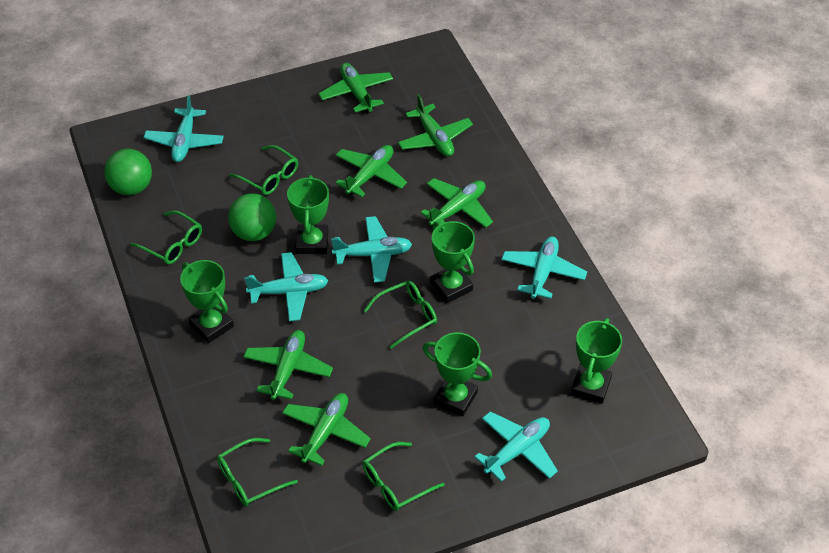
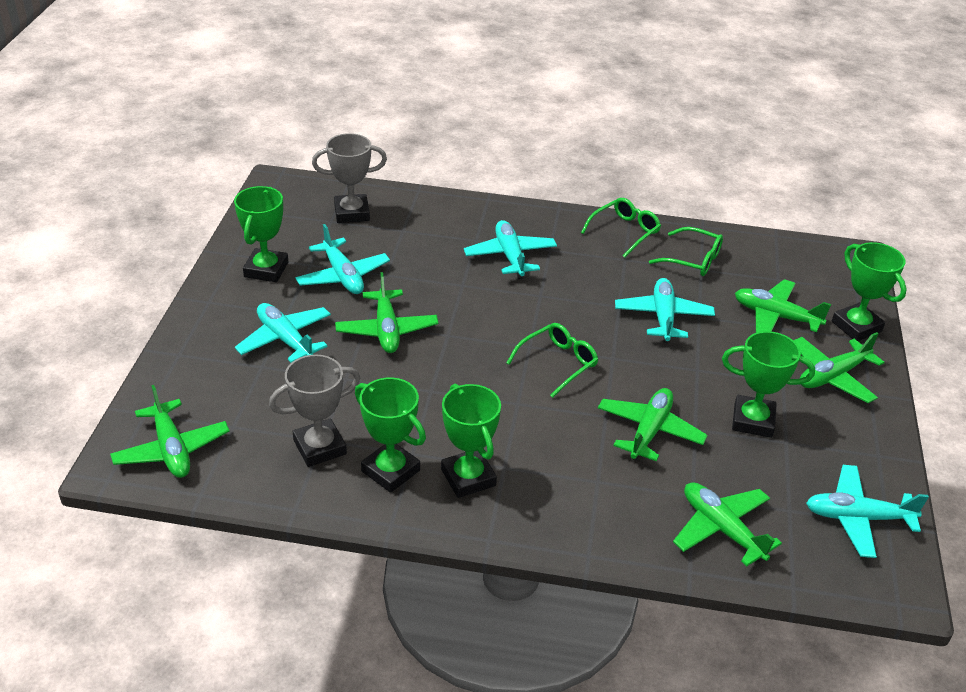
green ball: 2 -> 0
green glasses: 5 -> 3
grey trophy: 0 -> 2

